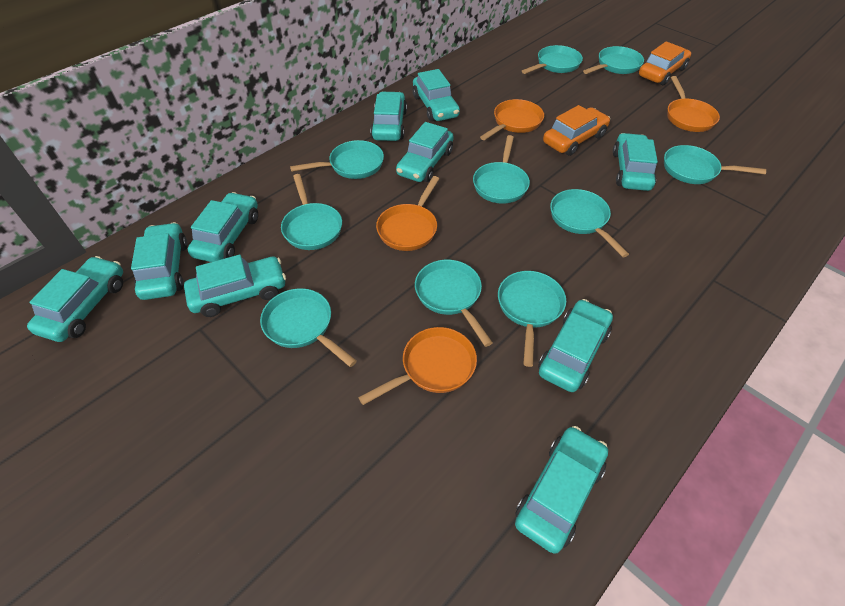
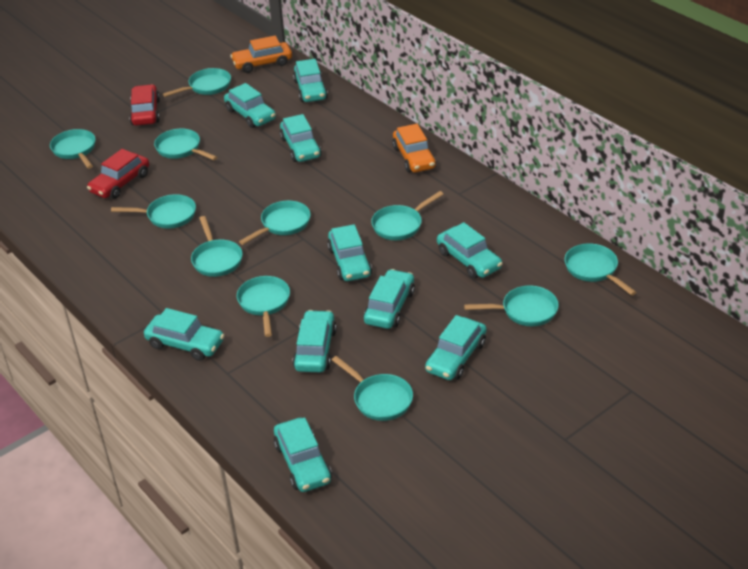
orange pan: 4 -> 0
red car: 0 -> 2
turquoise pan: 10 -> 11

